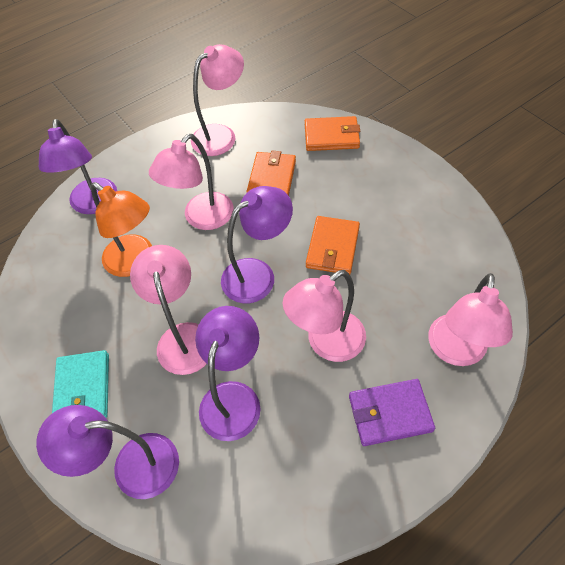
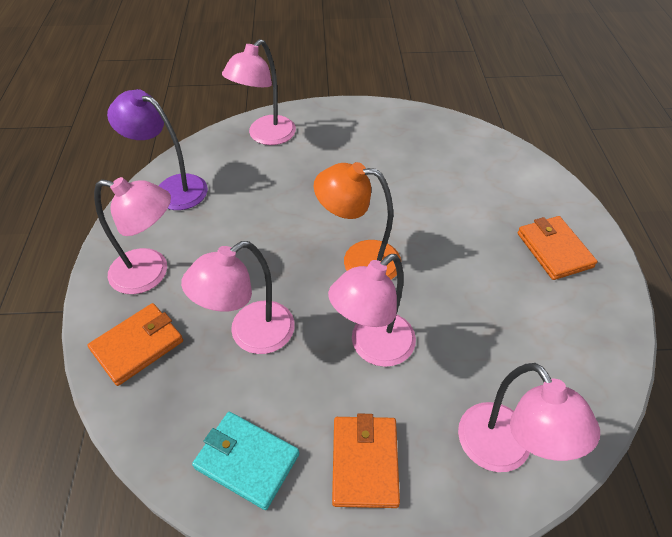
purple lamp: 4 -> 1
purple wallet: 1 -> 0

